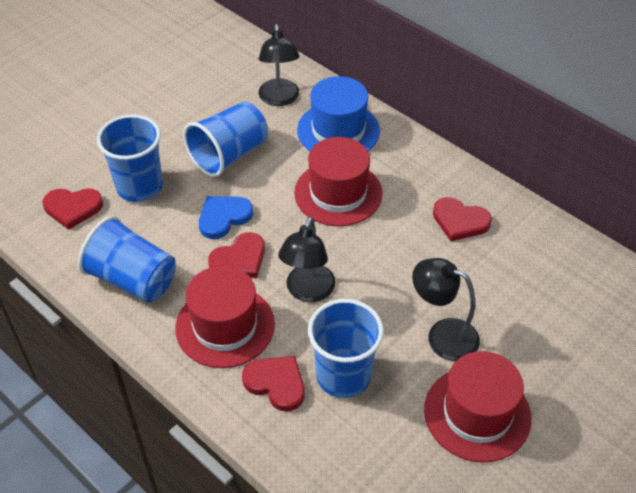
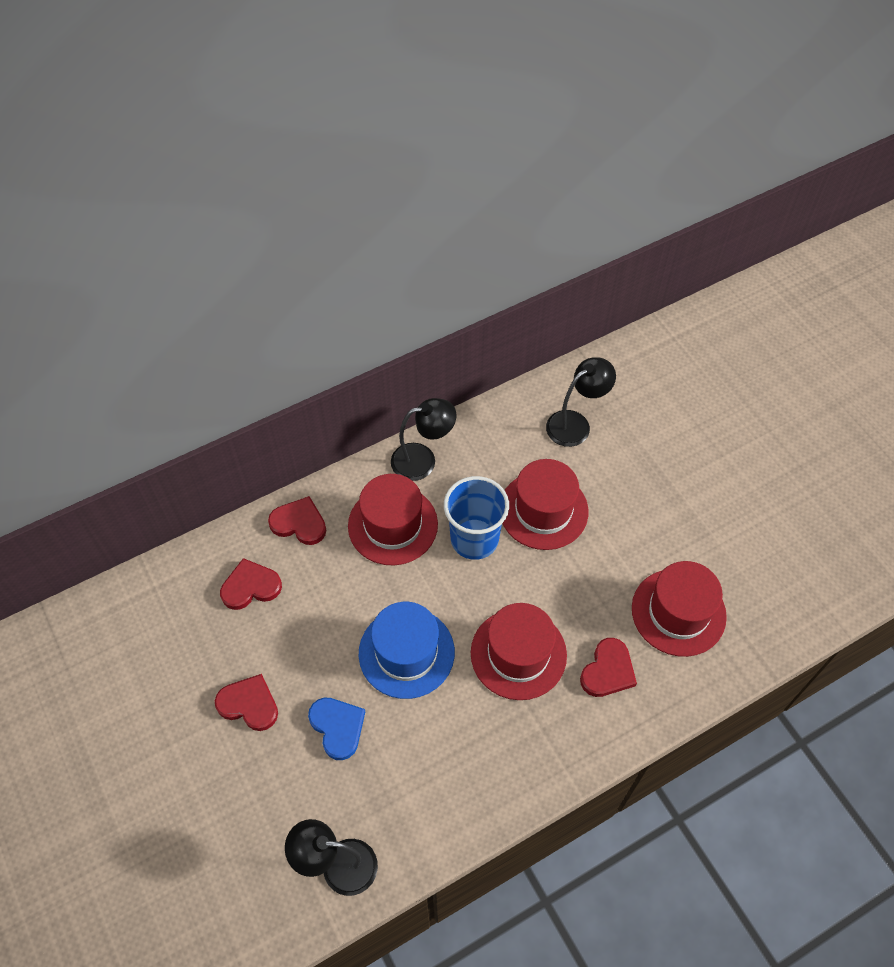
blue cup: 4 -> 1
red hat: 3 -> 4

